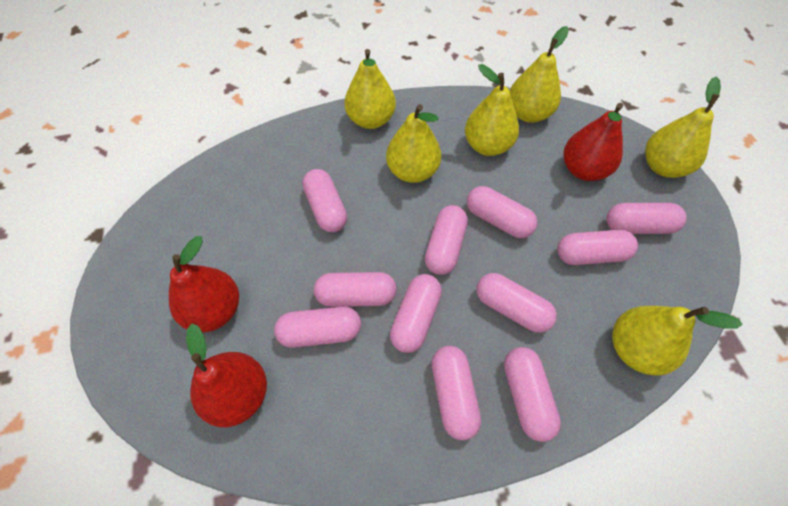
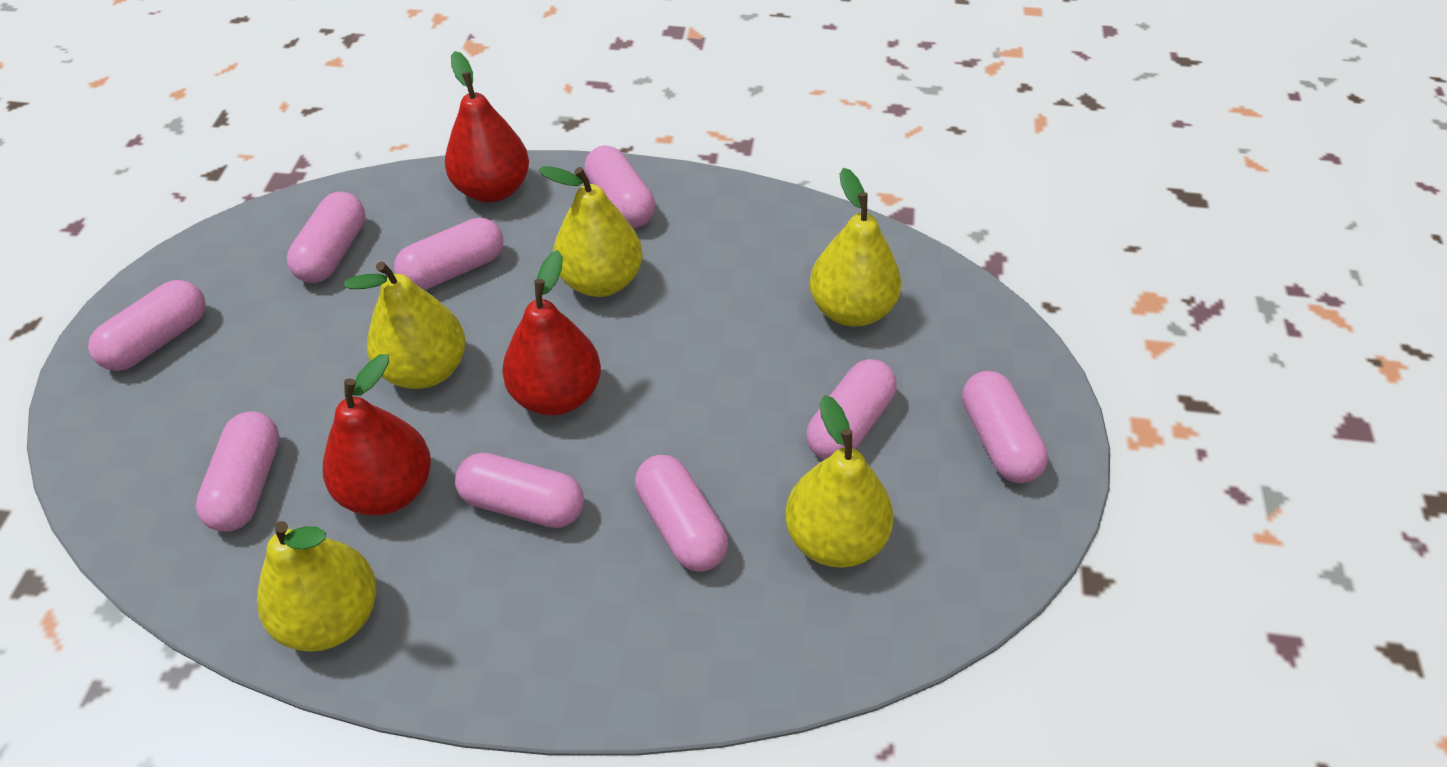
pink capsule: 11 -> 9
yellow pear: 6 -> 5

